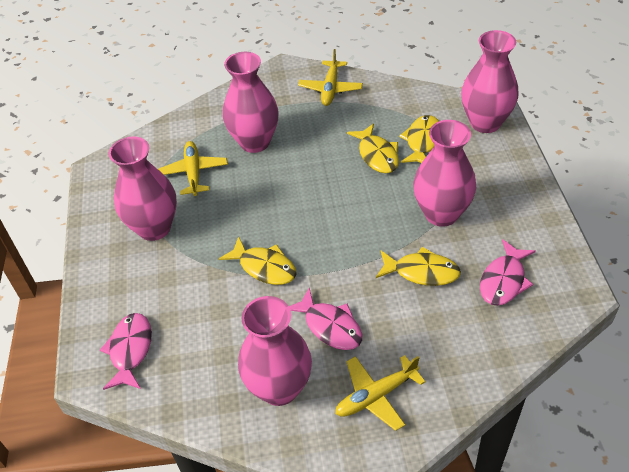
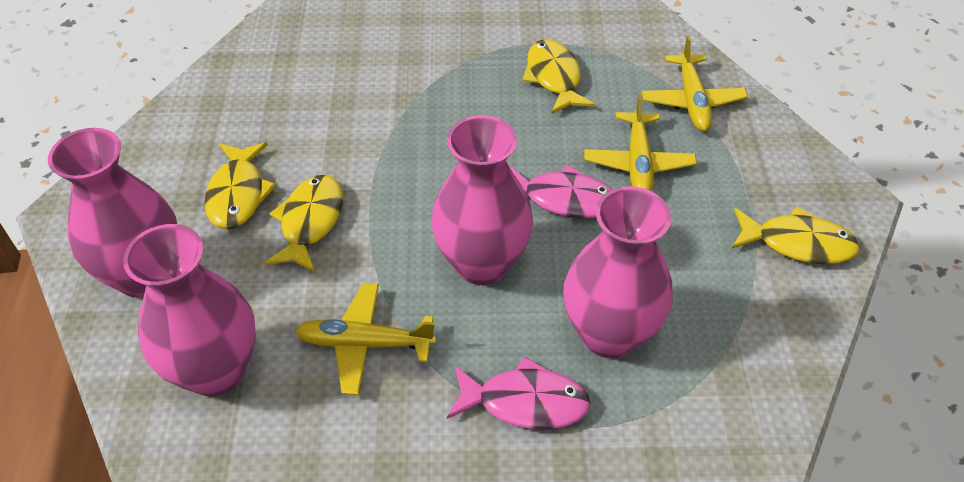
pink fish: 3 -> 2
pink vase: 5 -> 4

